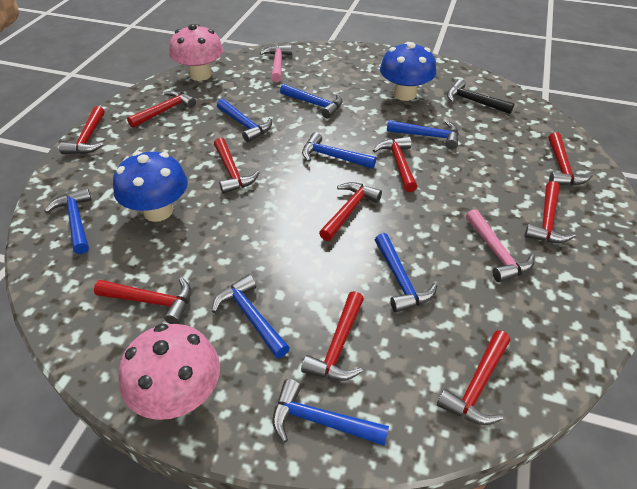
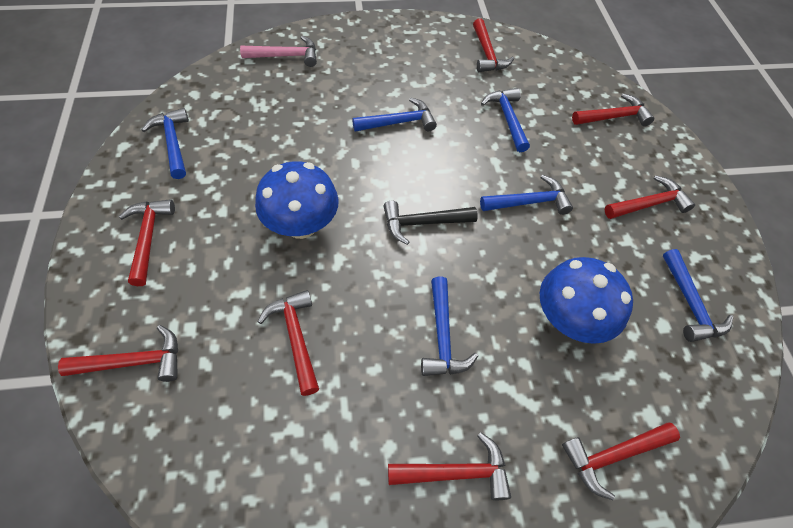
blue hammer: 8 -> 6
pink hammer: 2 -> 1
pink mushroom: 2 -> 0
red hammer: 10 -> 8

